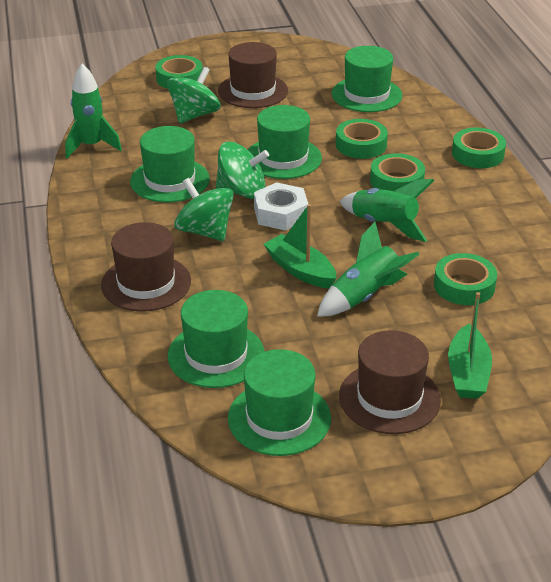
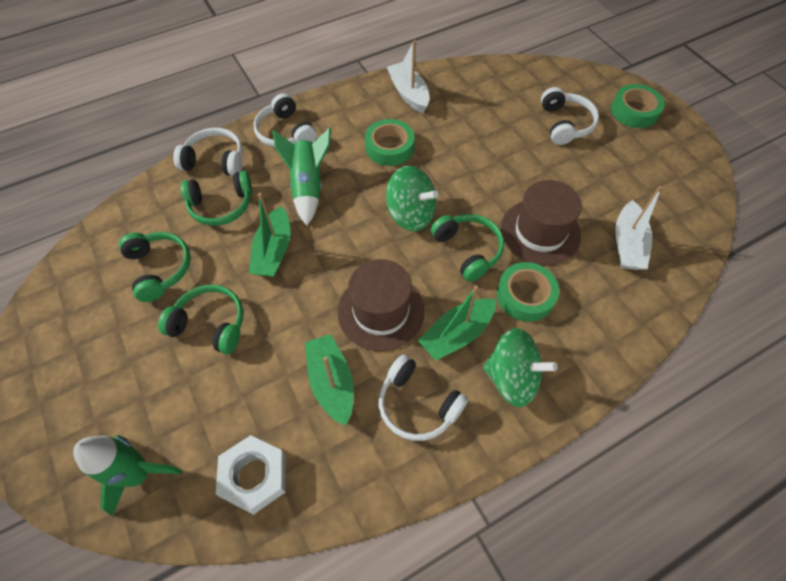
brown hat: 3 -> 2
green boat: 2 -> 3
green hat: 5 -> 0
green headphones: 0 -> 4
green rocket: 3 -> 2
green spinning top: 3 -> 2
green tape: 5 -> 3
white boat: 0 -> 2
white headphones: 0 -> 4

